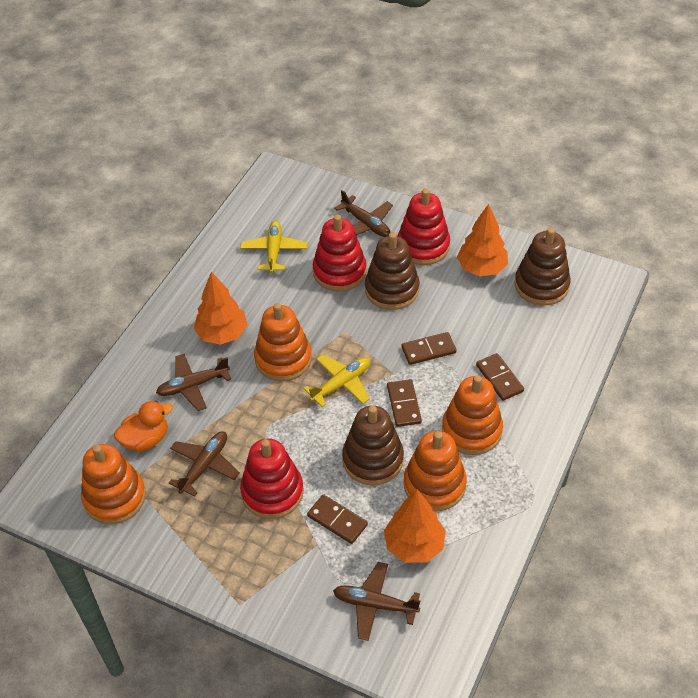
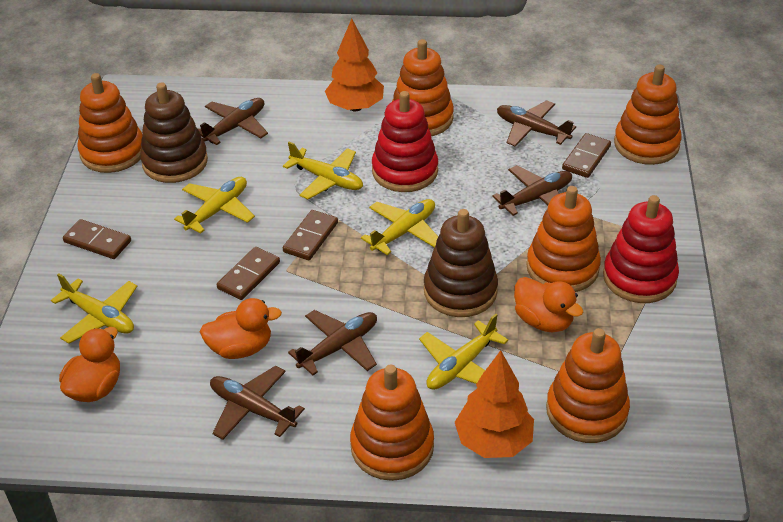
brown plane: 4 -> 5
brown stacking toy: 3 -> 2
orange duck: 1 -> 3
orange stacking toy: 4 -> 6
orange tree: 3 -> 2
red stacking toy: 3 -> 2
yellow plane: 2 -> 5

